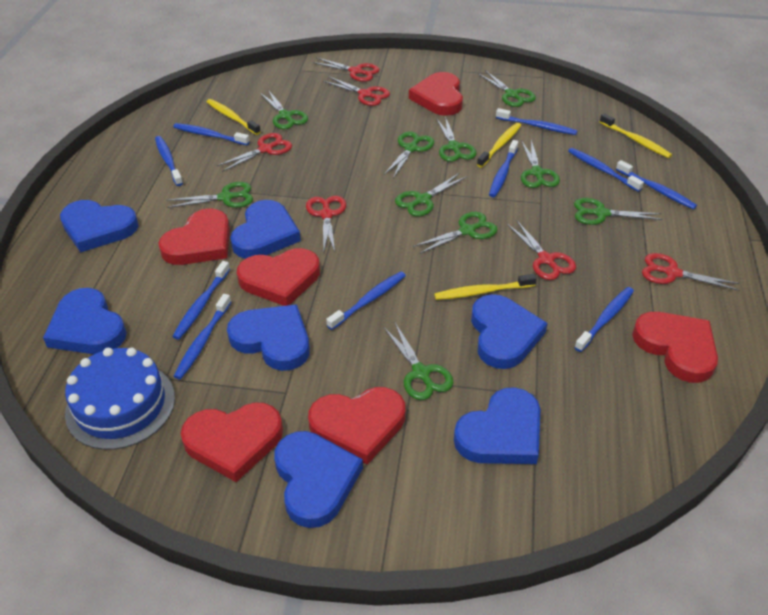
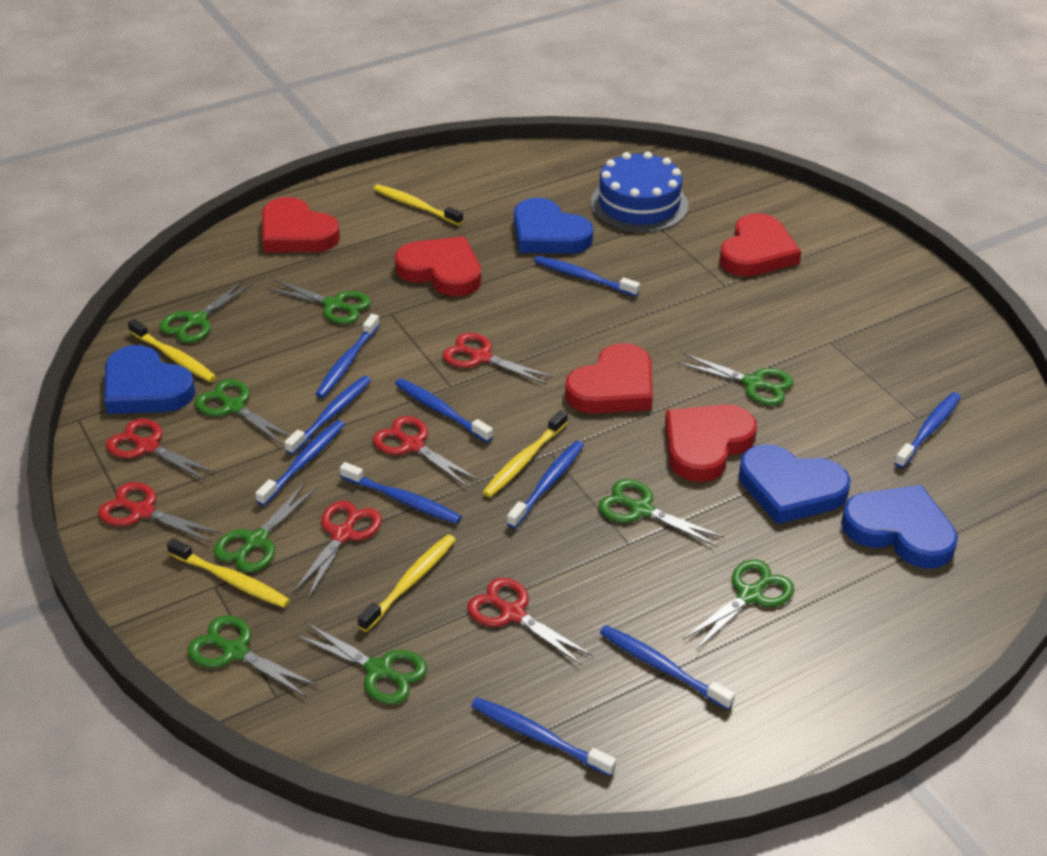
blue heart: 7 -> 4
green scissors: 10 -> 9
red heart: 6 -> 5
yellow toothbrush: 4 -> 5

